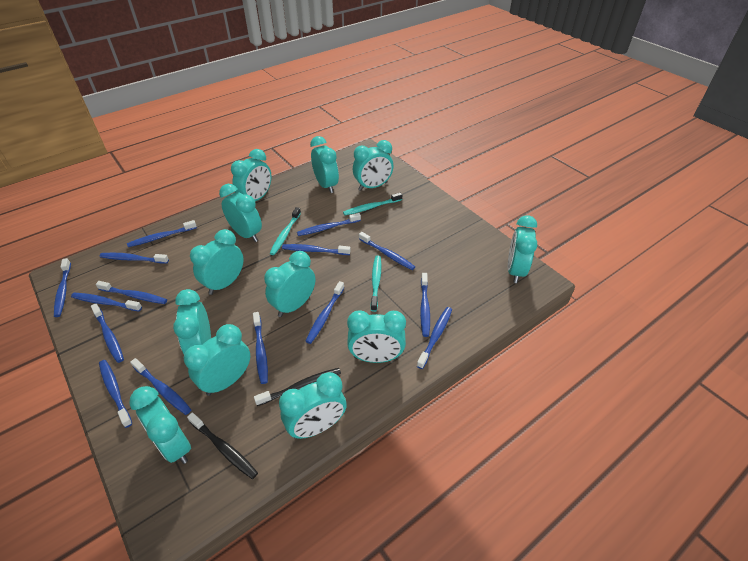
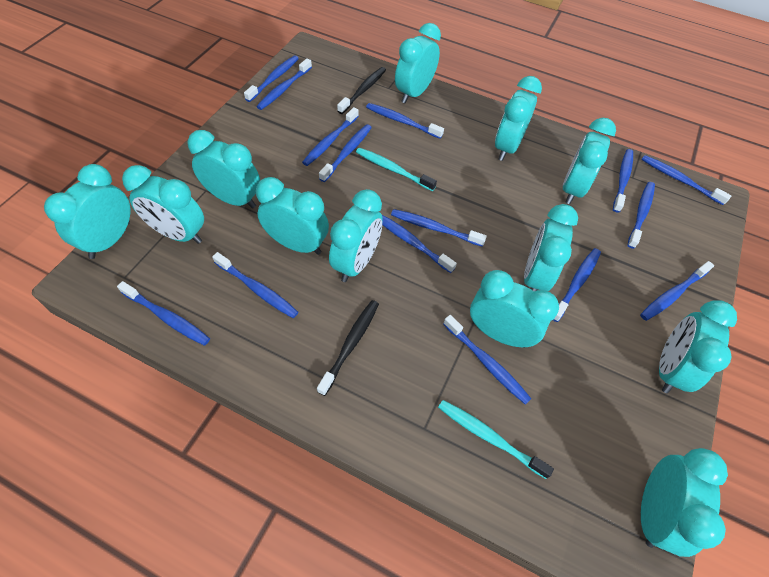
turquoise toothbrush: 3 -> 2

